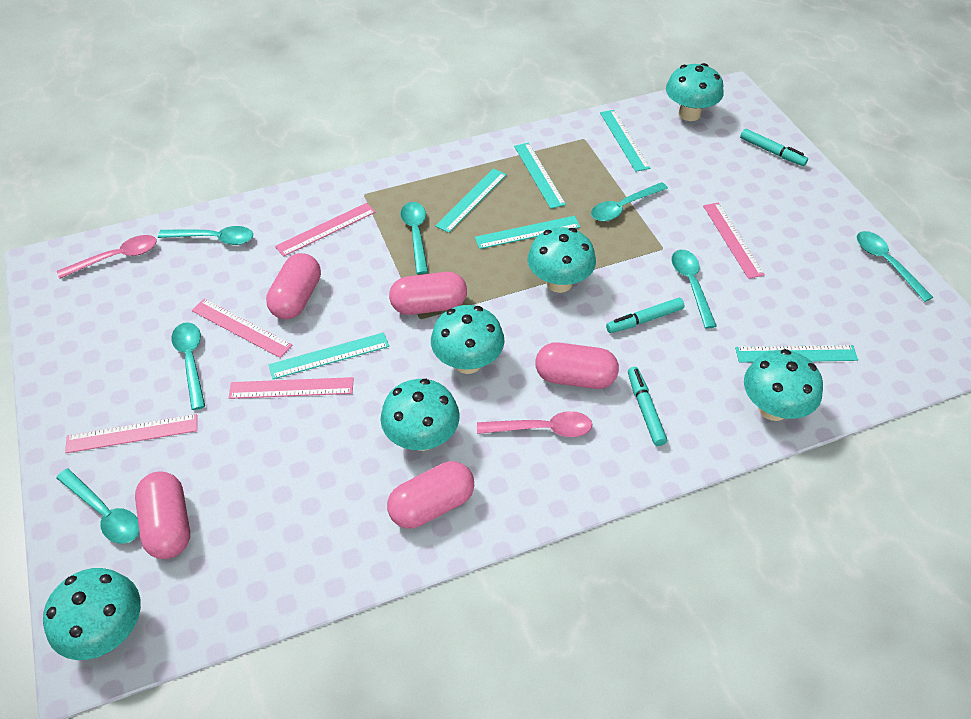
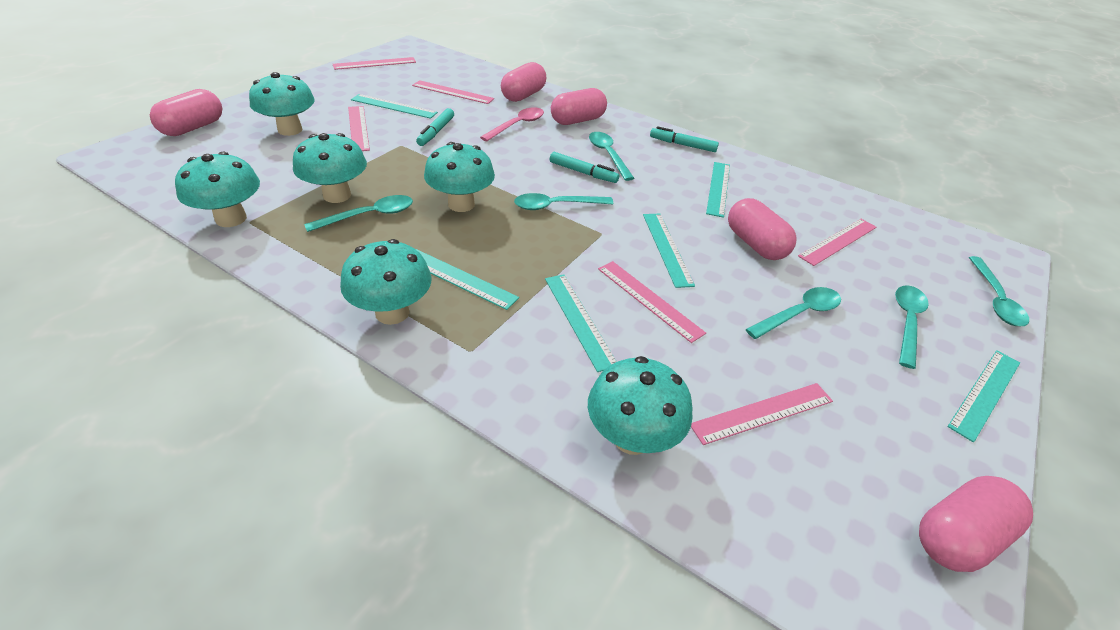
pink ruler: 5 -> 6
pink spoon: 2 -> 1
turquoise spoon: 7 -> 6

